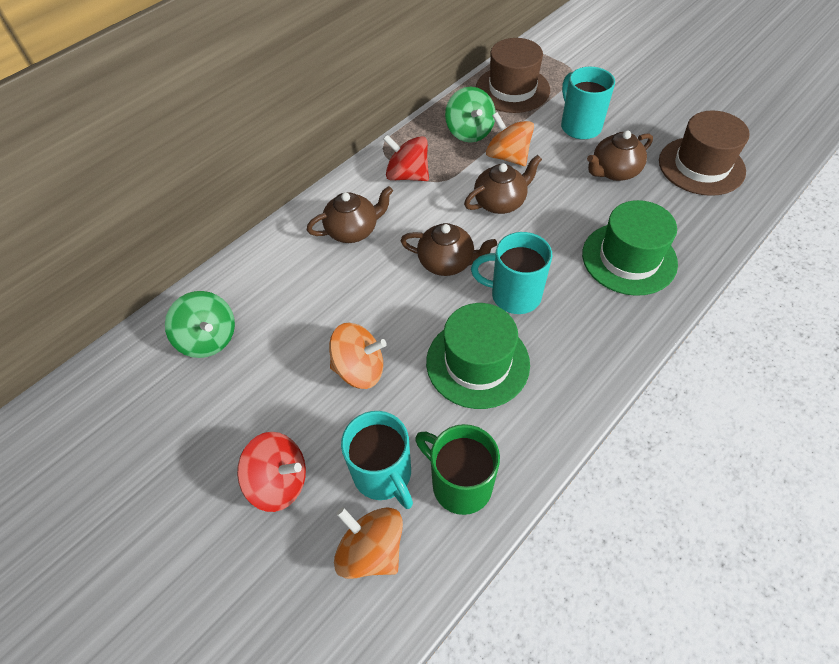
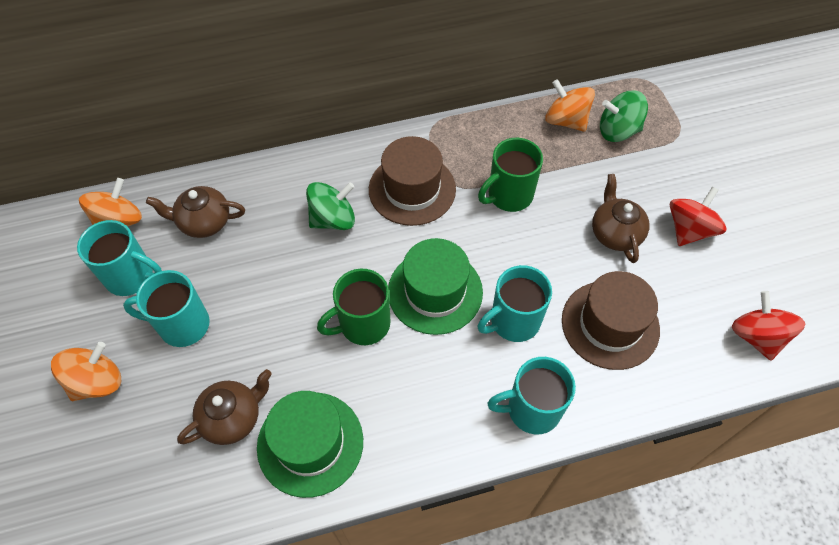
brown teapot: 4 -> 3
green mug: 1 -> 2
turquoise mug: 3 -> 4

